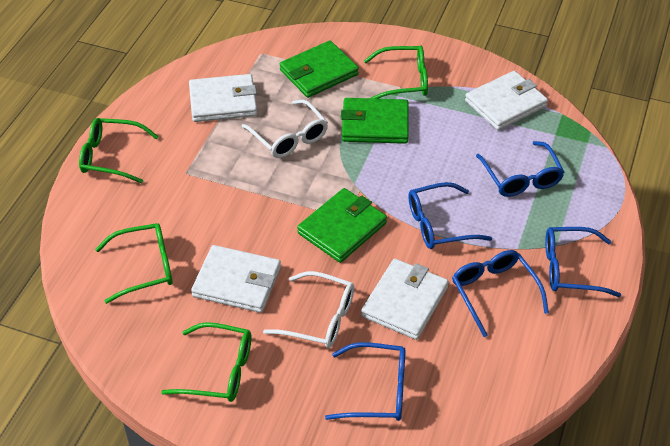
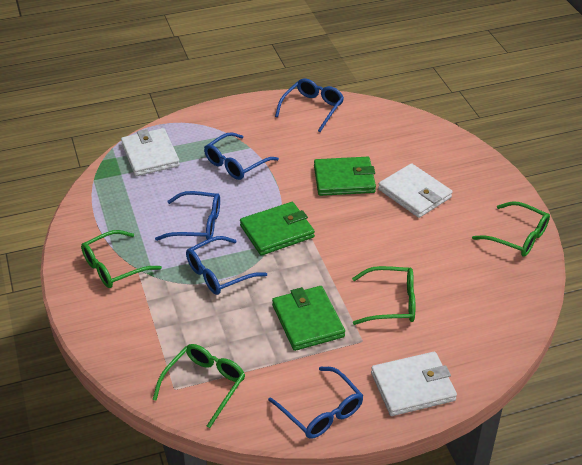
white glasses: 2 -> 0
white wallet: 4 -> 3

